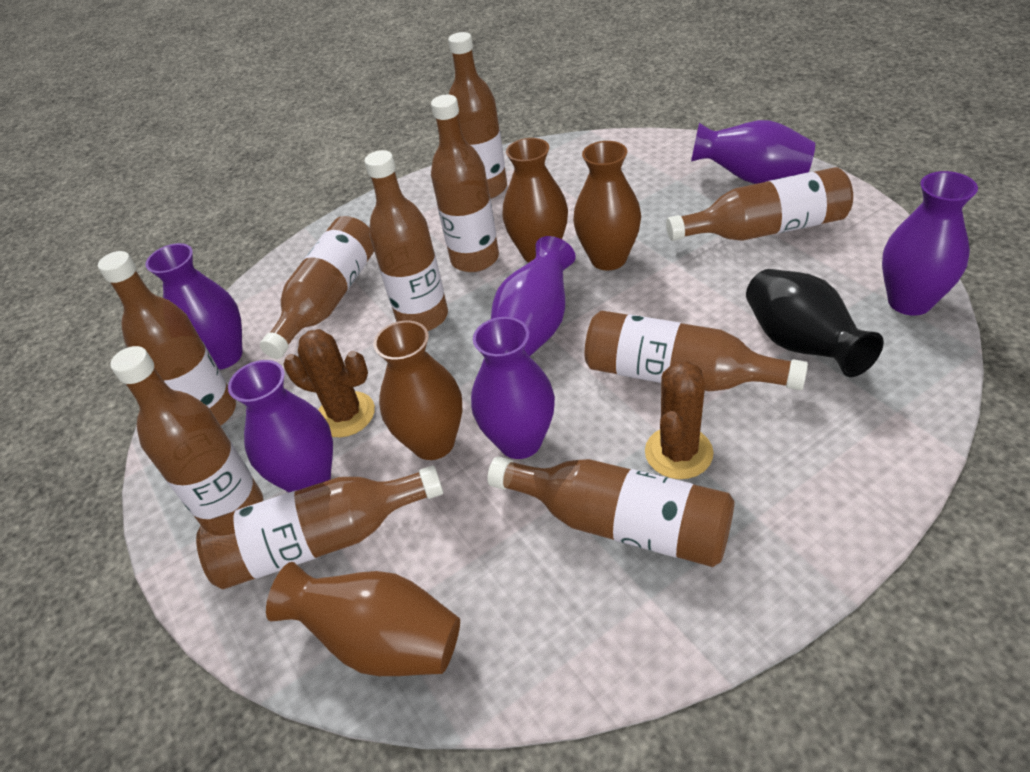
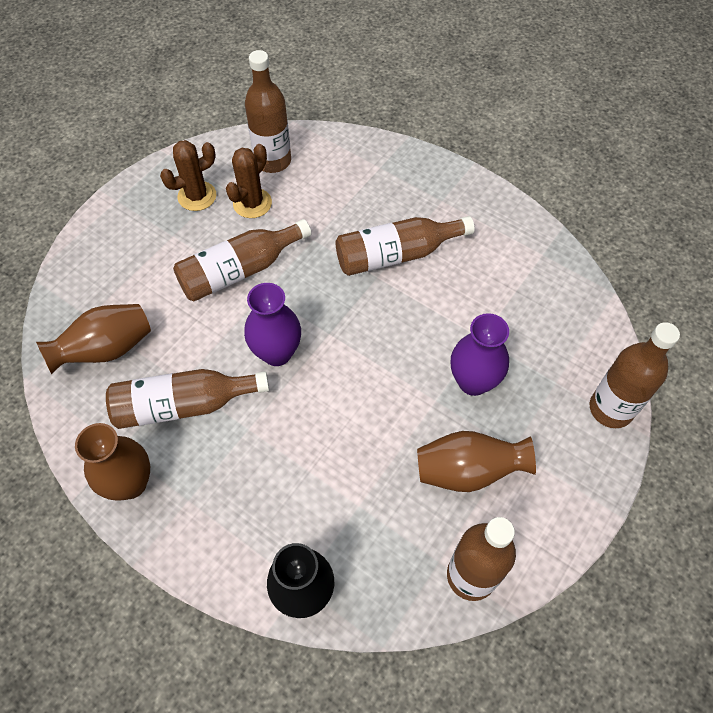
brown bottle: 10 -> 6
brown vase: 4 -> 3
purple vase: 6 -> 2

